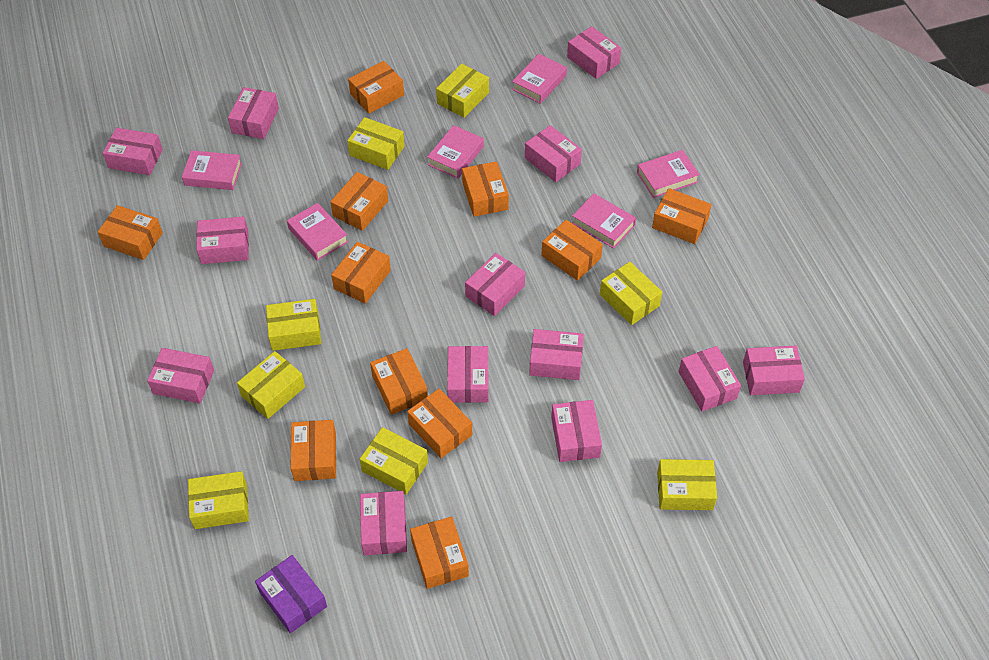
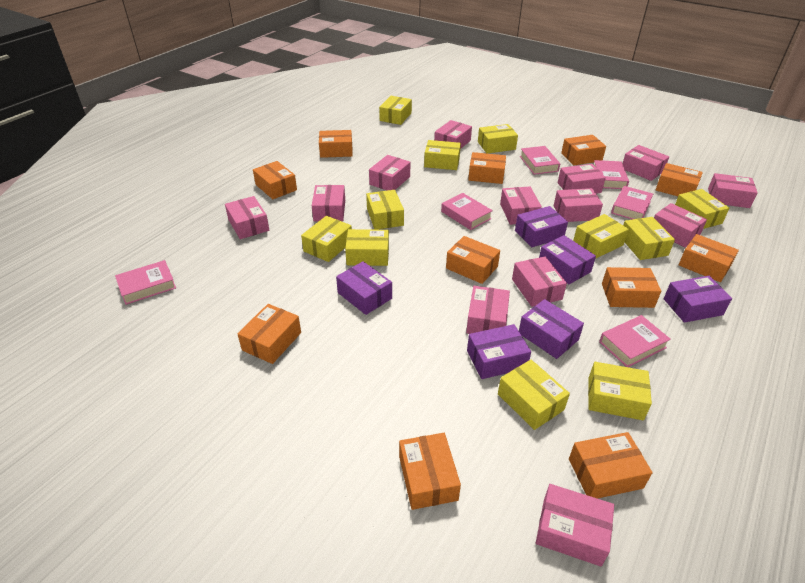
purple box: 1 -> 6
yellow box: 8 -> 11

